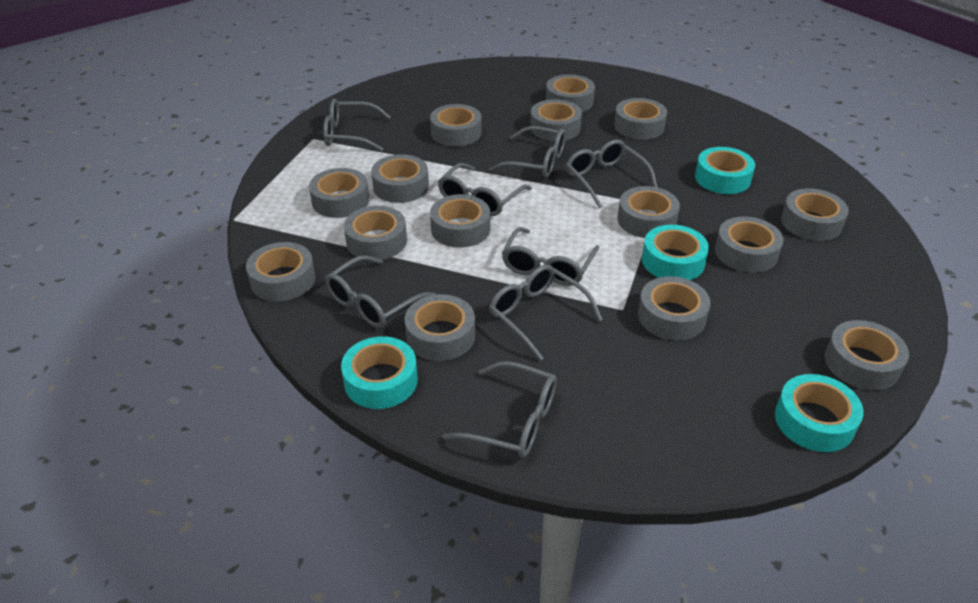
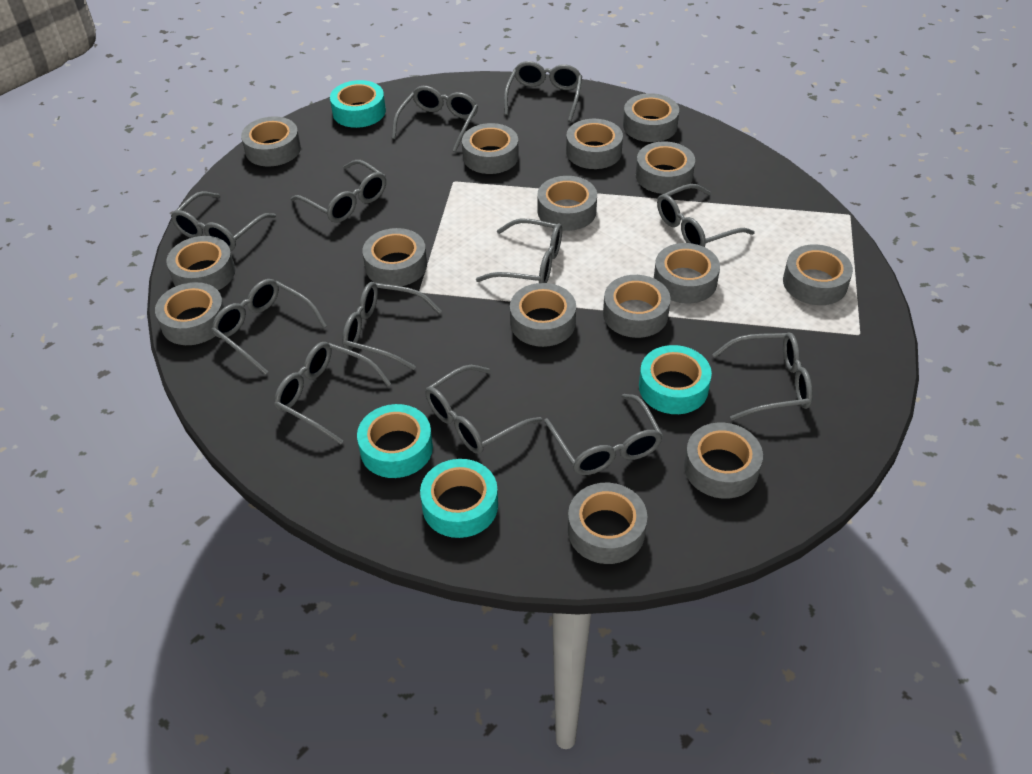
grey glasses: 8 -> 12

